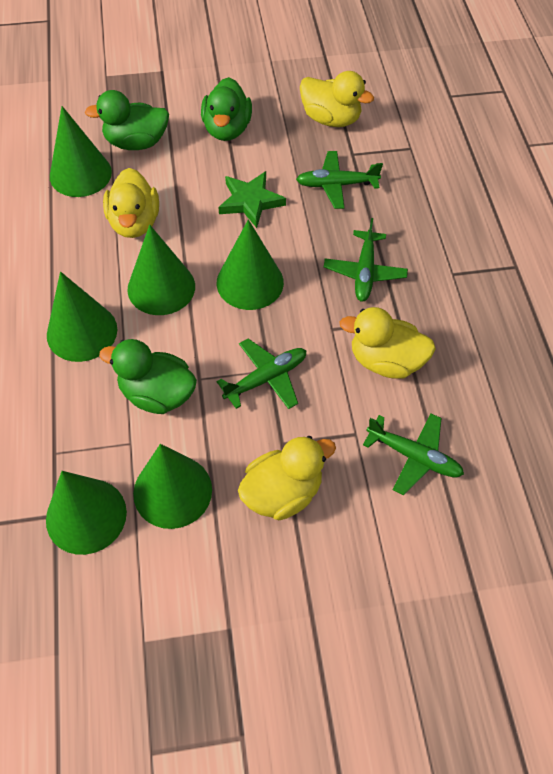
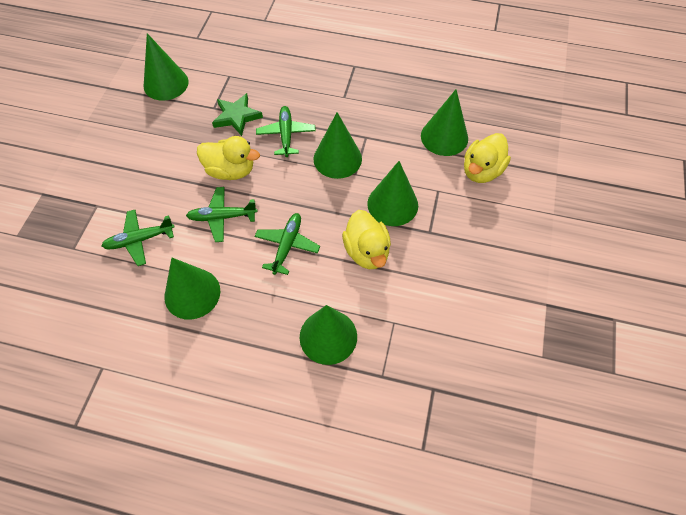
green duck: 3 -> 0
yellow duck: 4 -> 3

